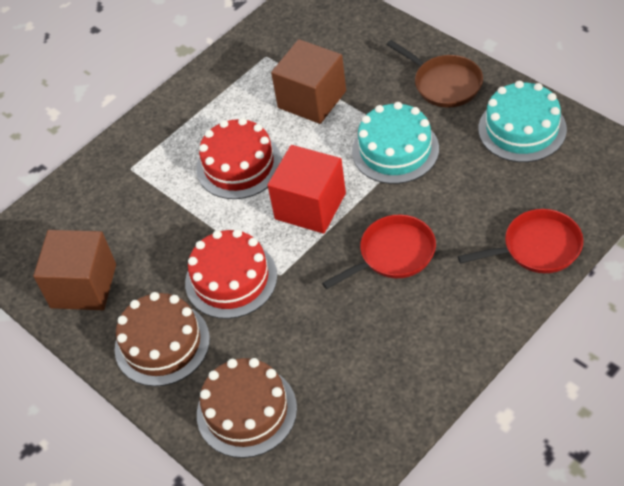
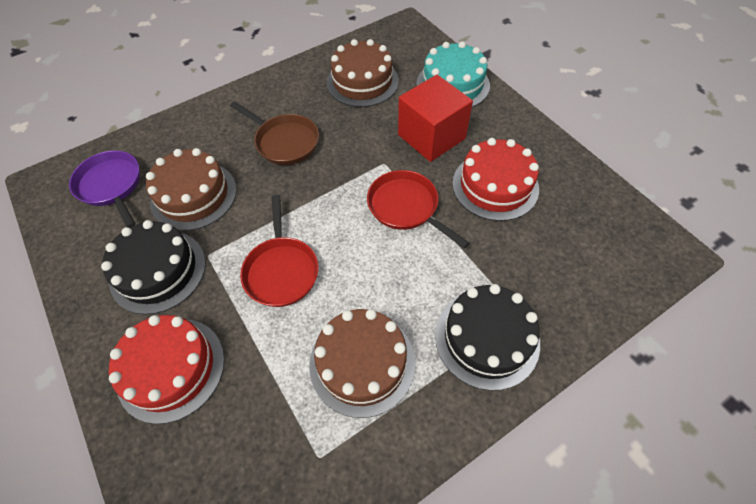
black cake: 0 -> 2
brown cake: 2 -> 3
brown cube: 2 -> 0
purple pan: 0 -> 1
turquoise cake: 2 -> 1

